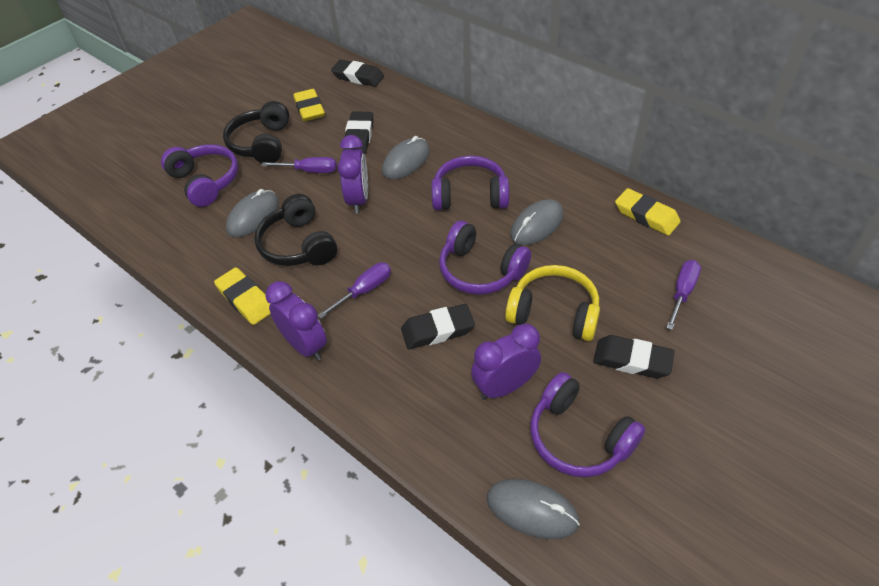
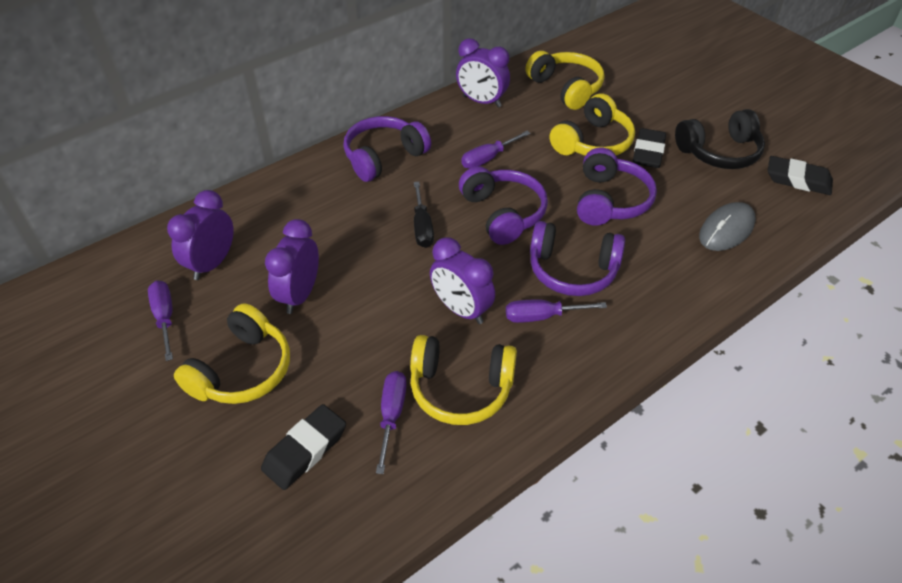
black eraser: 4 -> 3
black headphones: 2 -> 1
black screwdriver: 0 -> 1
grey mouse: 4 -> 1
purple clock: 3 -> 4
purple screwdriver: 3 -> 4
yellow eraser: 3 -> 0
yellow headphones: 1 -> 4

